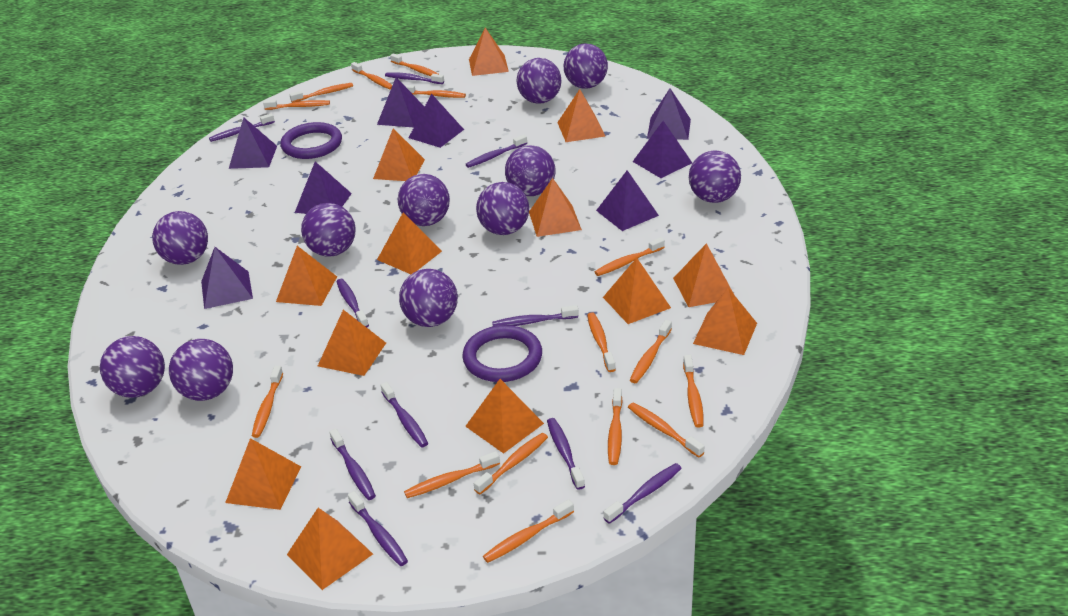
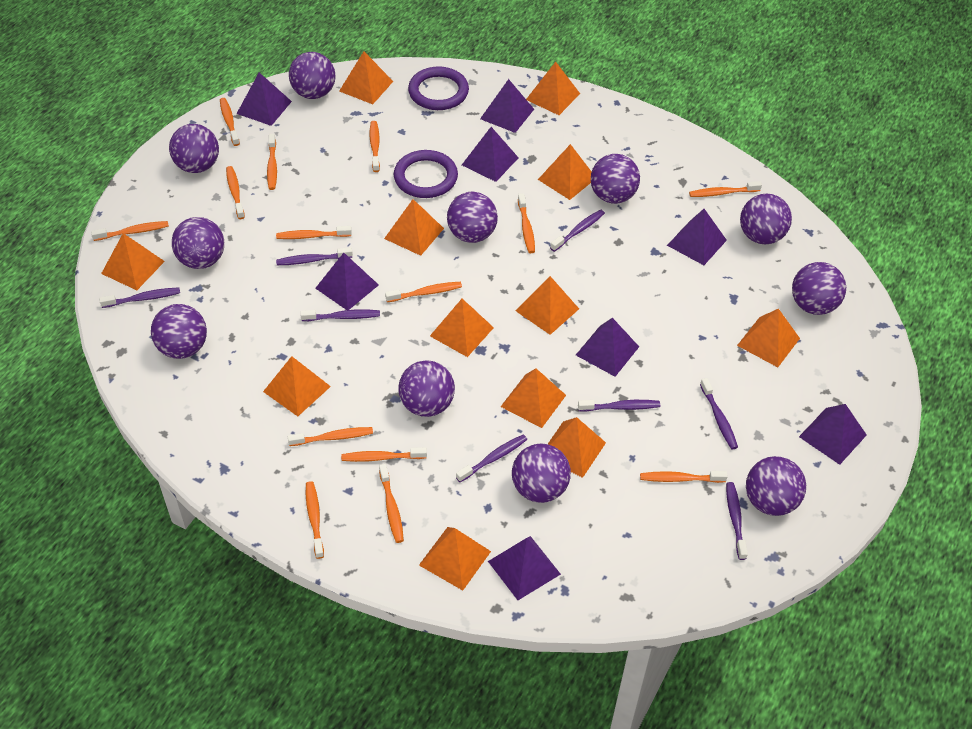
orange pyramid: 13 -> 12
orange toothbrush: 15 -> 14
purple toothbrush: 10 -> 8

